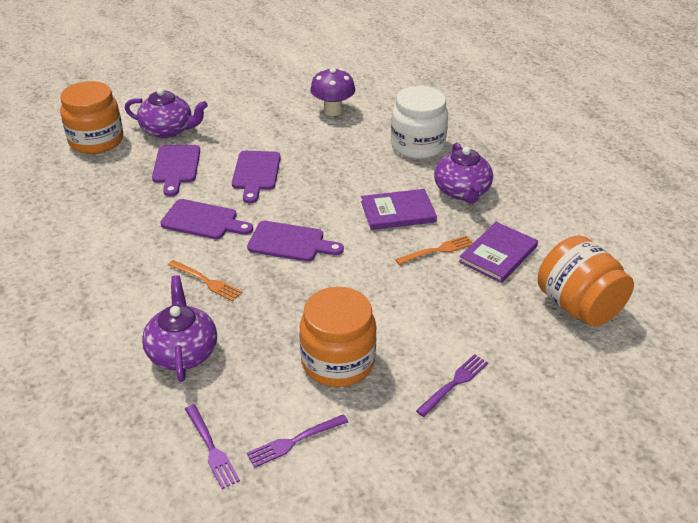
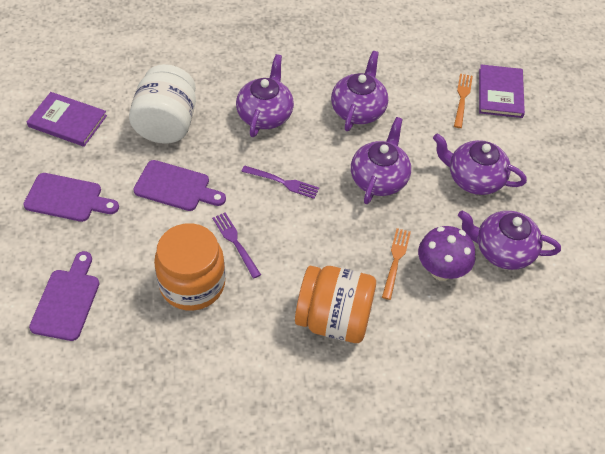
orange jar: 3 -> 2
purple cutting board: 4 -> 3
purple fork: 3 -> 2
purple teapot: 3 -> 5

